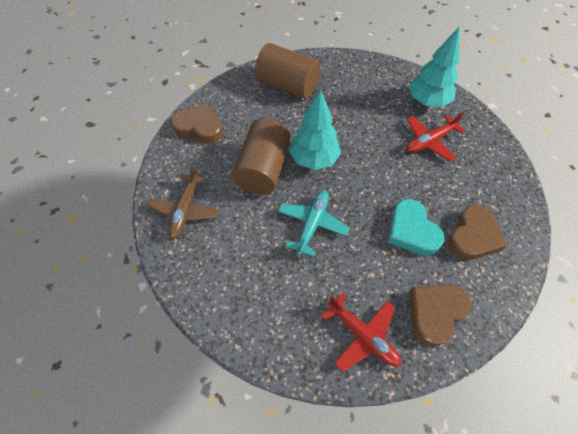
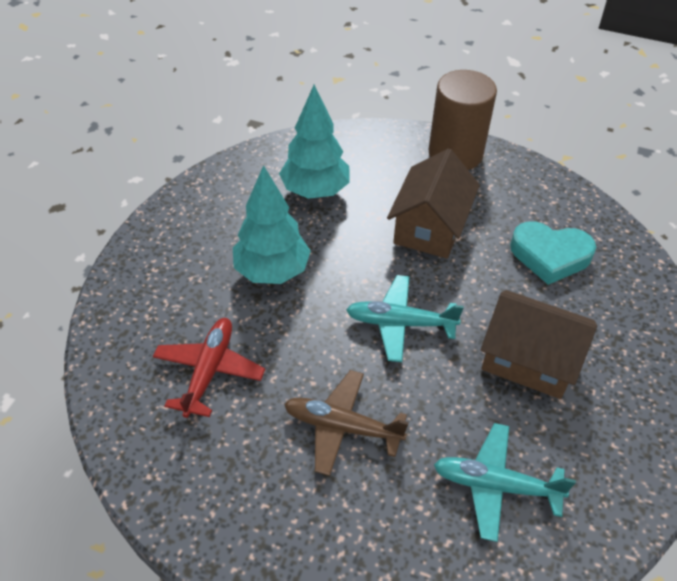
brown cylinder: 2 -> 1
brown heart: 3 -> 0
brown house: 0 -> 2
red plane: 2 -> 1
turquoise plane: 1 -> 2

